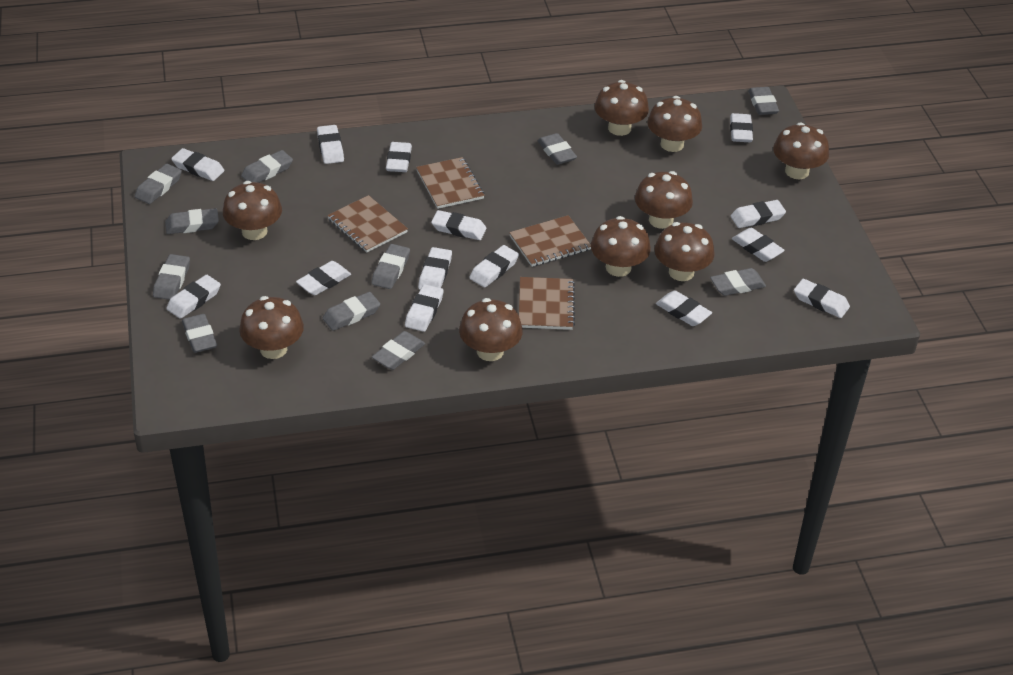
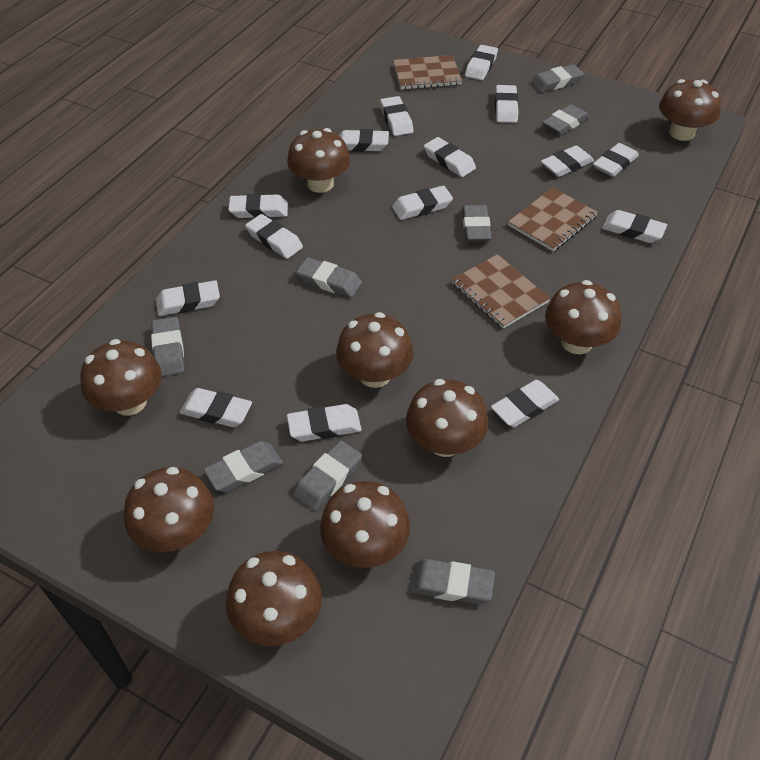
brown notebook: 4 -> 3
grey eraser: 11 -> 8
white eraser: 14 -> 15

